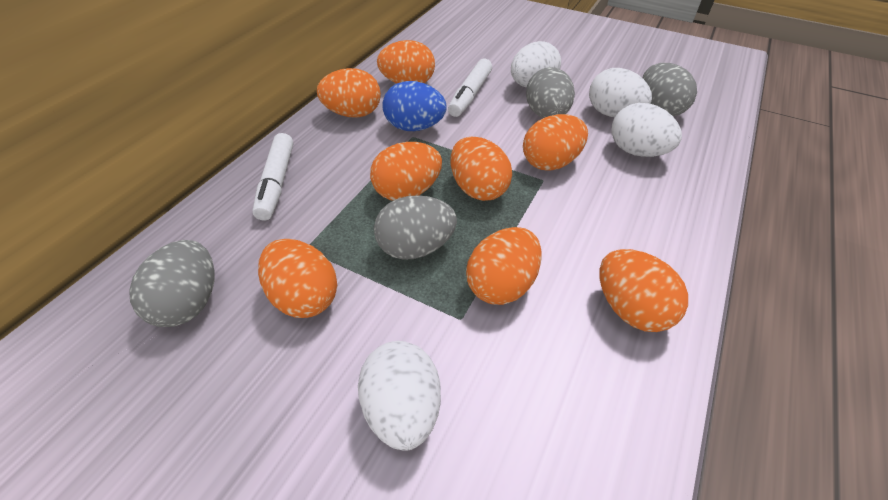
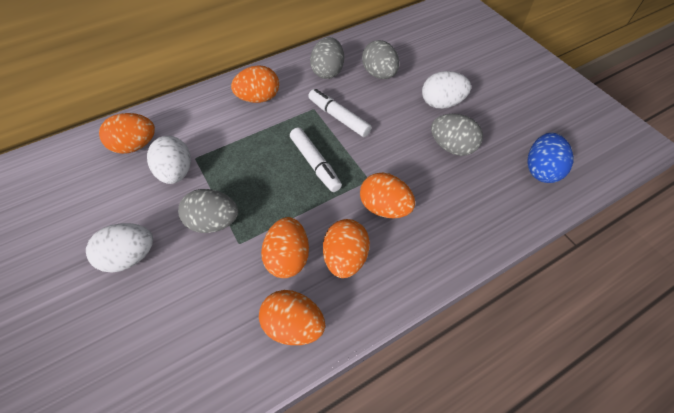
orange egg: 8 -> 6
white egg: 4 -> 3

